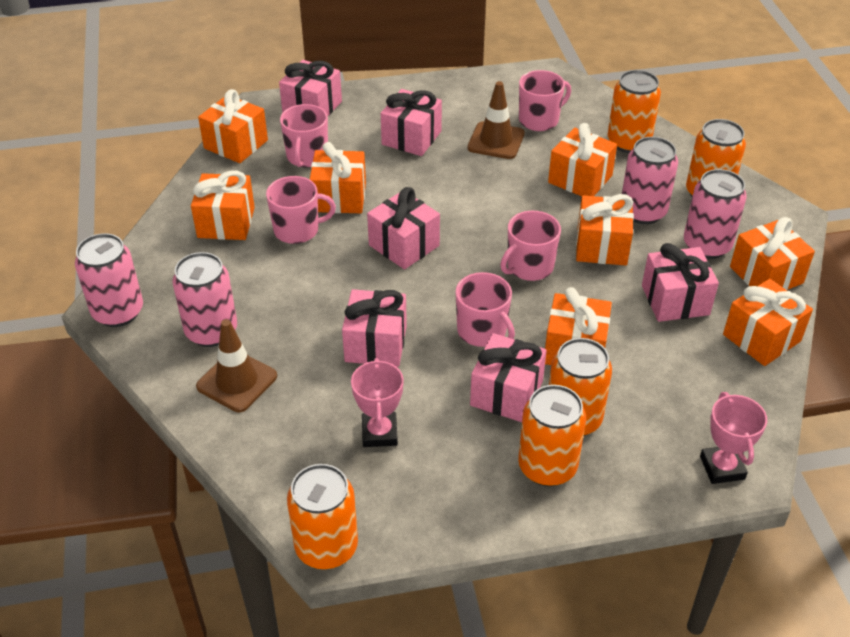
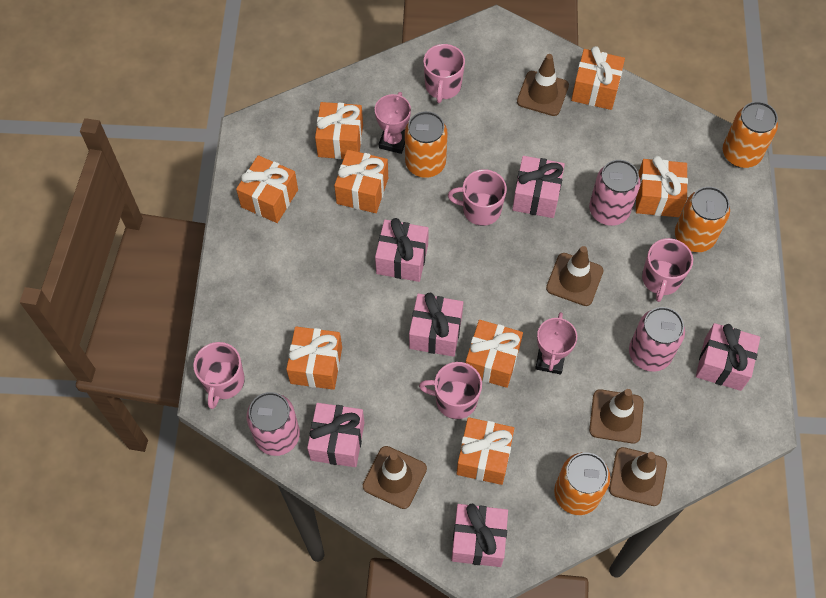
brown traffic cone: 2 -> 5
orange can: 5 -> 4
pink can: 4 -> 3

